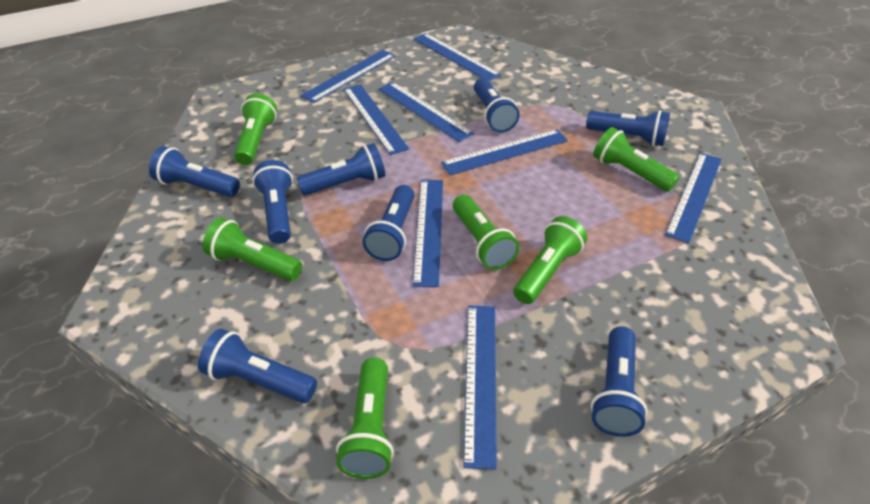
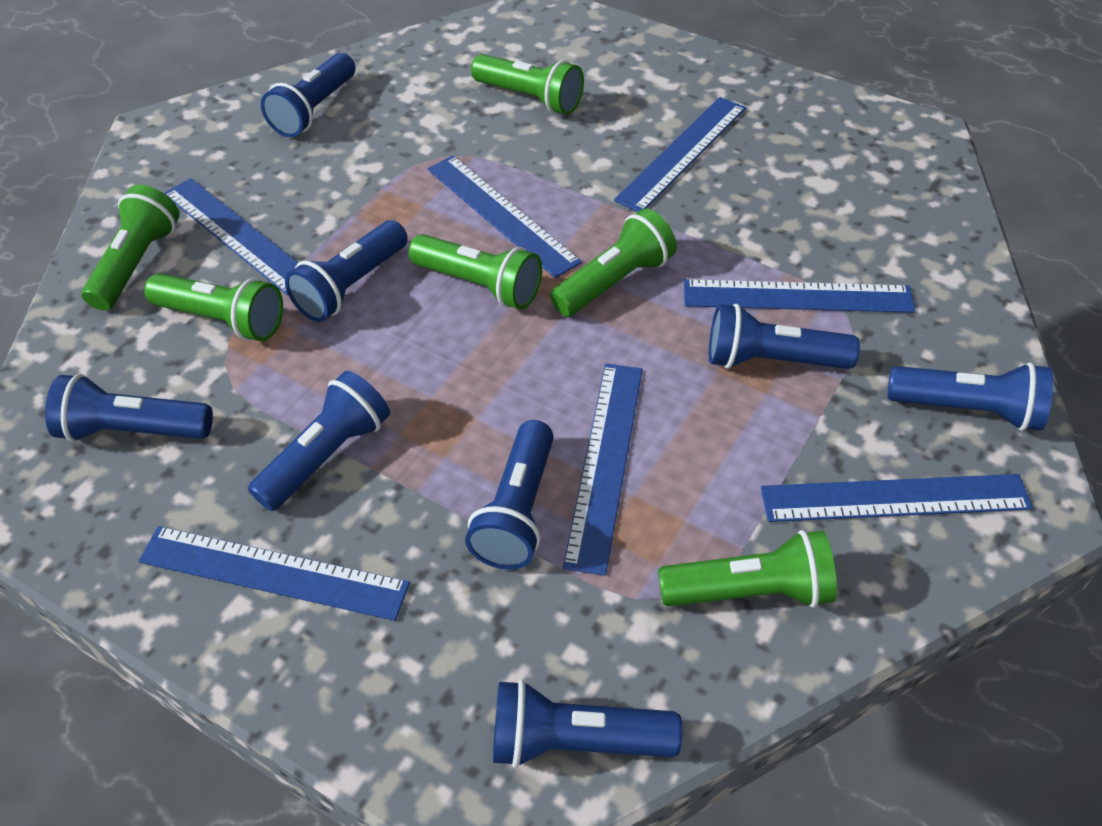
blue ruler: 8 -> 7

